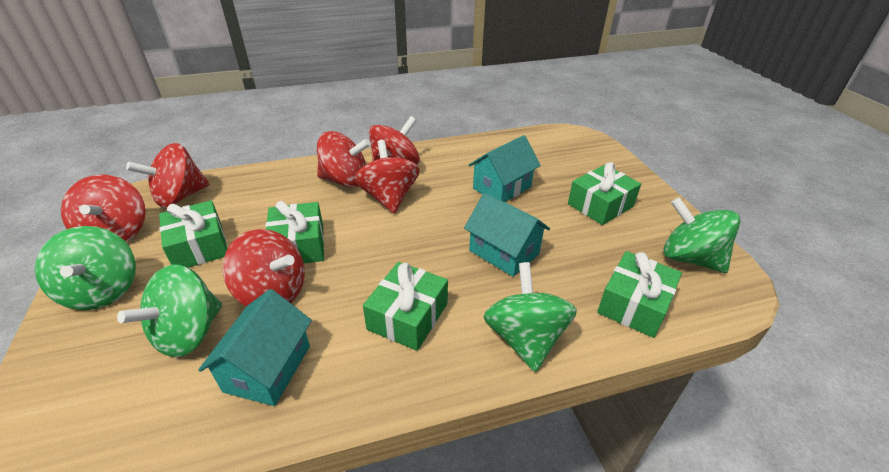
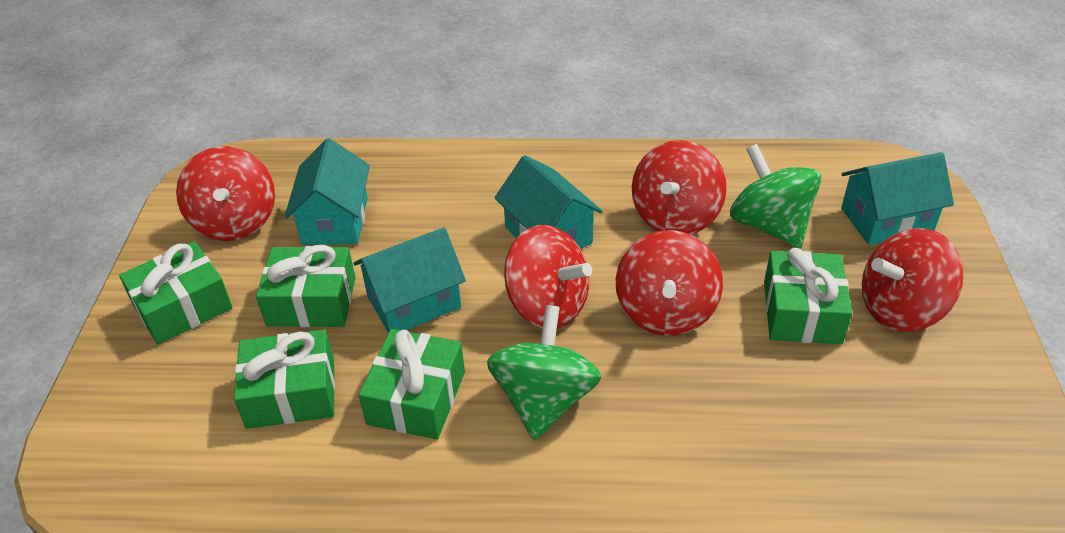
green spinning top: 4 -> 2
red spinning top: 6 -> 5
turquoise house: 3 -> 4

